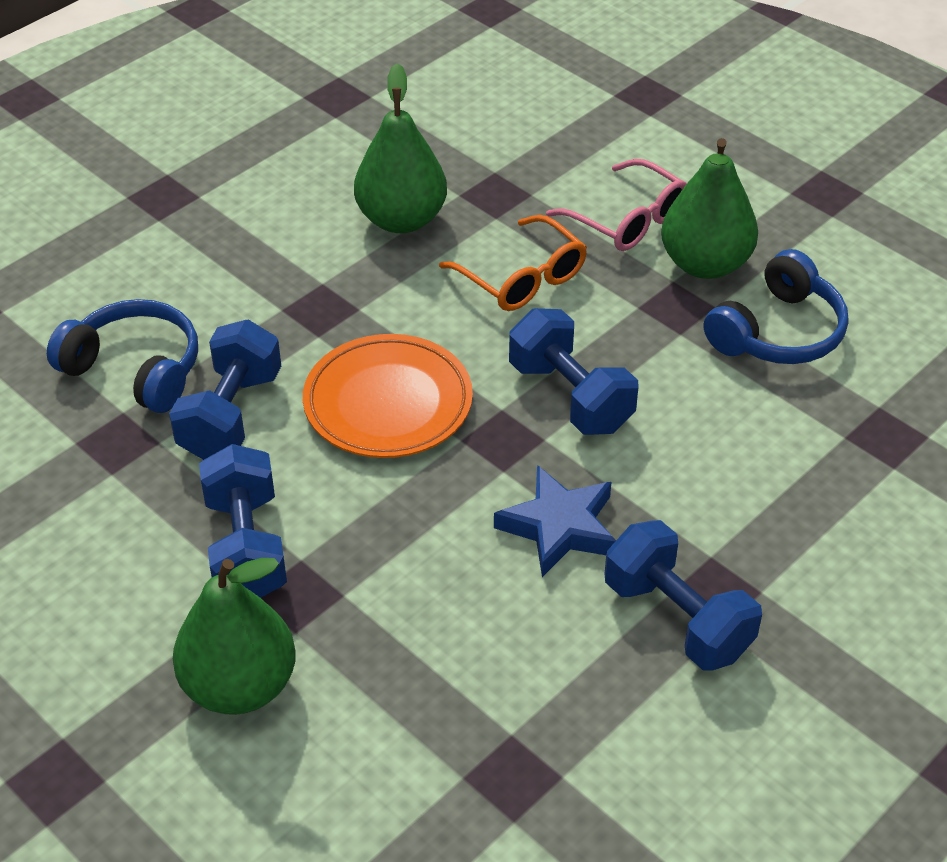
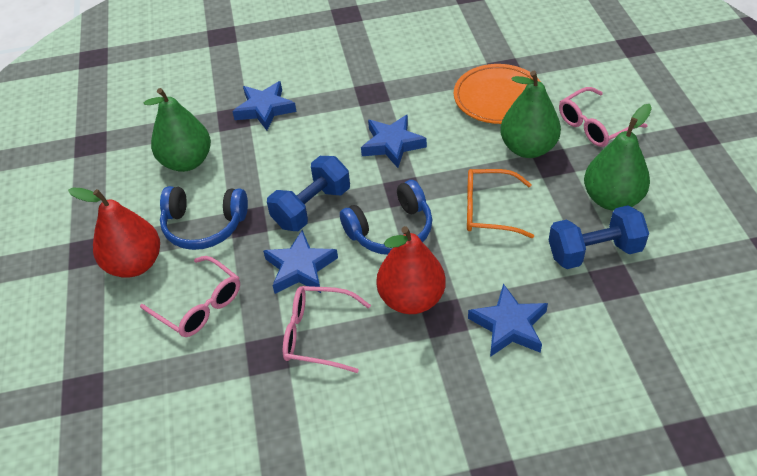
blue dumbbell: 4 -> 2
blue star: 1 -> 4
pink glasses: 1 -> 3
red pear: 0 -> 2

